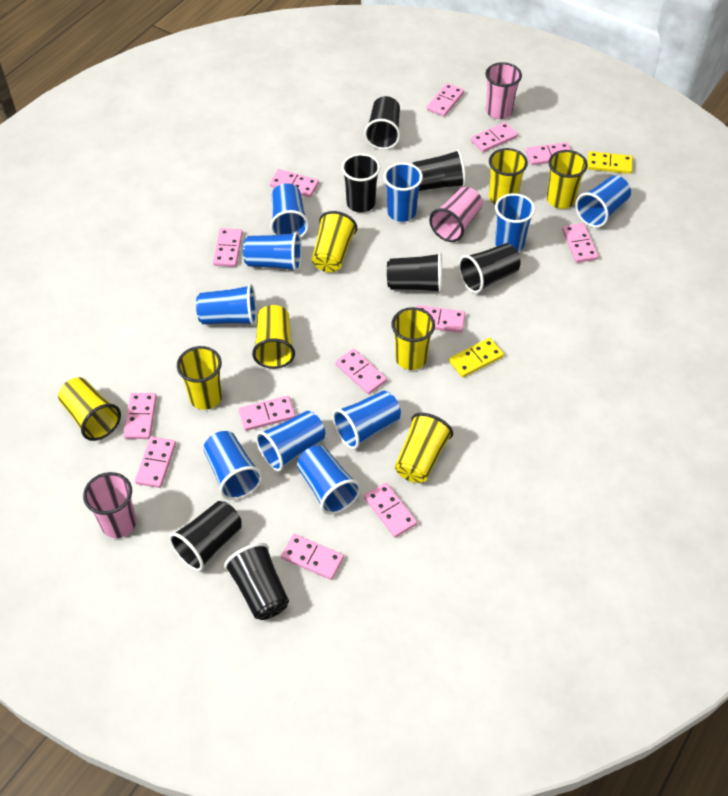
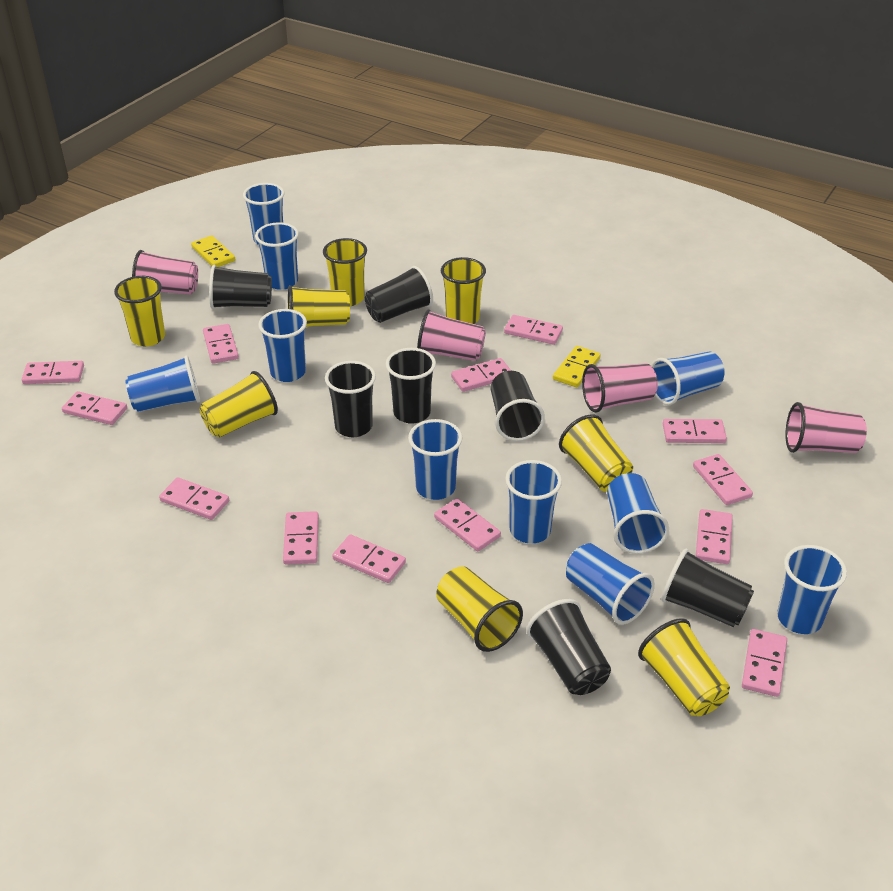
pink cup: 3 -> 4

